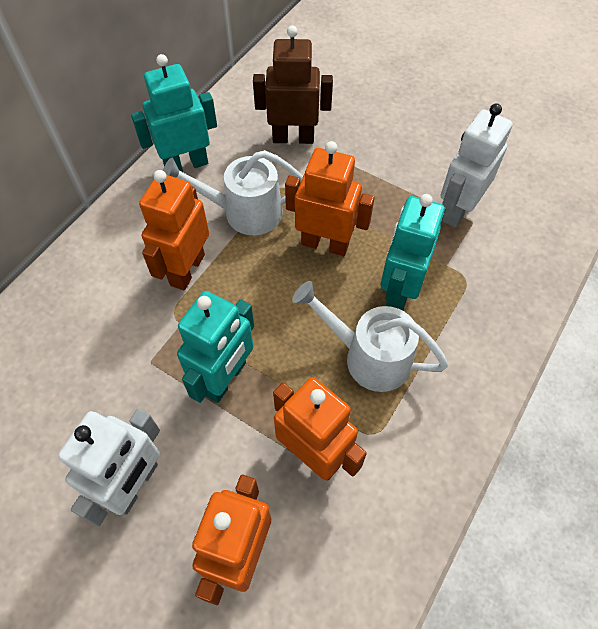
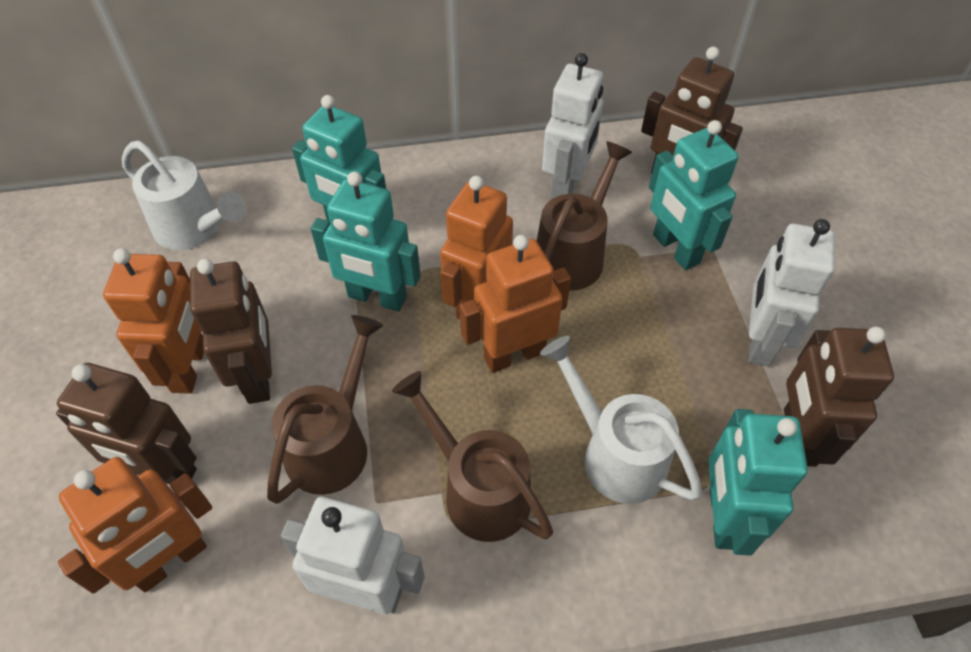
brown robot: 1 -> 4
brown watering can: 0 -> 3
turquoise robot: 3 -> 4
white robot: 2 -> 3

